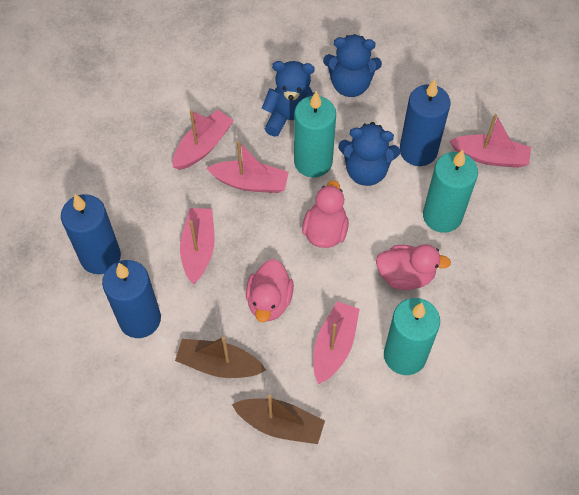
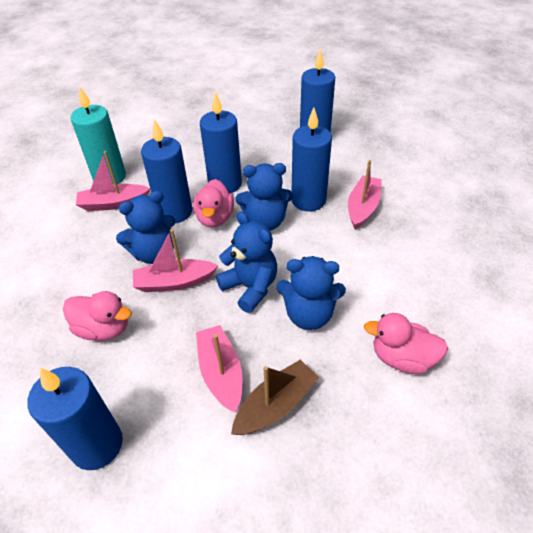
blue candle: 3 -> 5
blue teddy bear: 3 -> 4
brown boat: 2 -> 1
pink boat: 5 -> 4
turquoise candle: 3 -> 1

